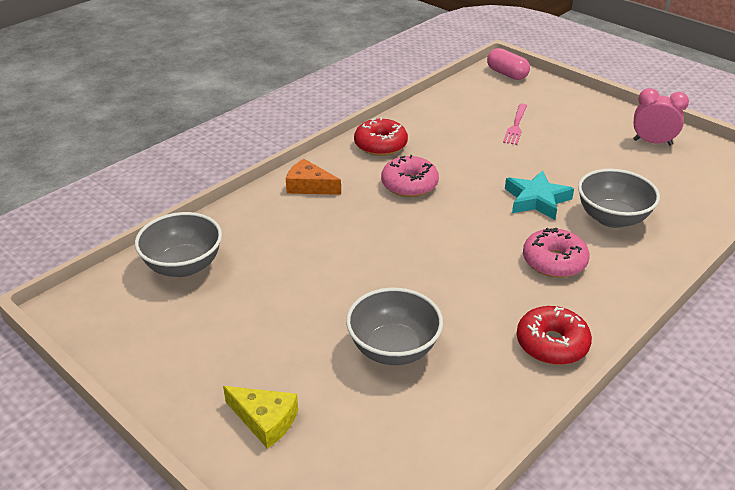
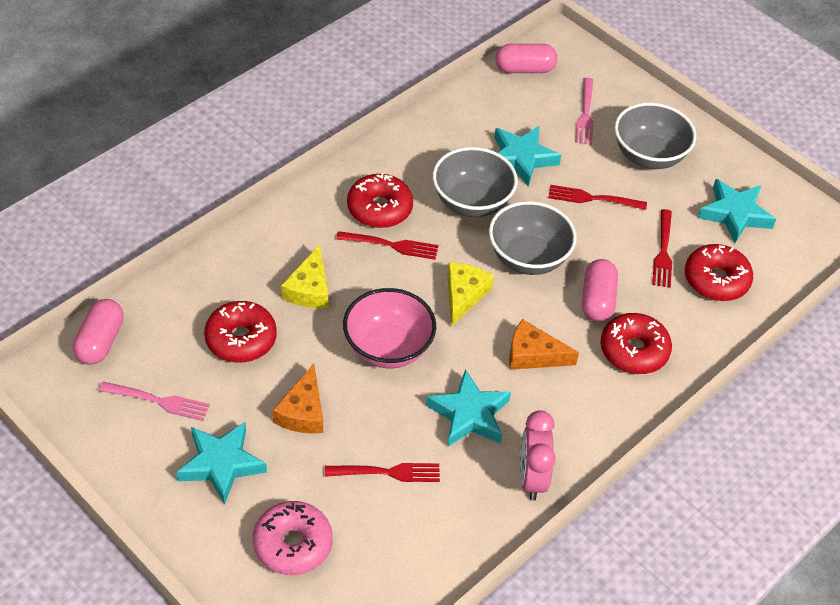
orange cheese: 1 -> 2
pink bowl: 0 -> 1
pink capsule: 1 -> 3
pink donut: 2 -> 1
pink fork: 1 -> 2
red donut: 2 -> 4
red fork: 0 -> 4
turquoise star: 1 -> 4
yellow cheese: 1 -> 2

